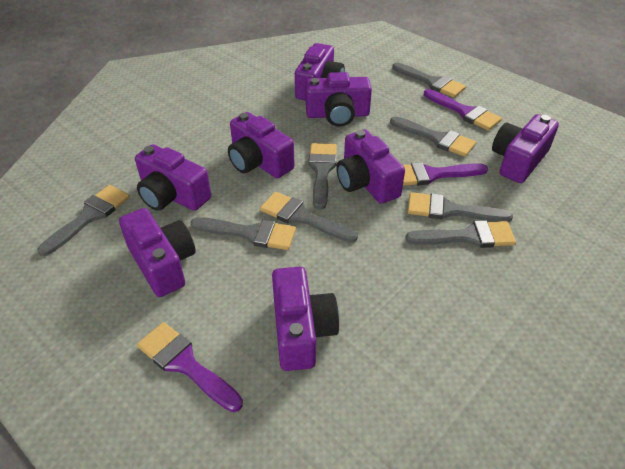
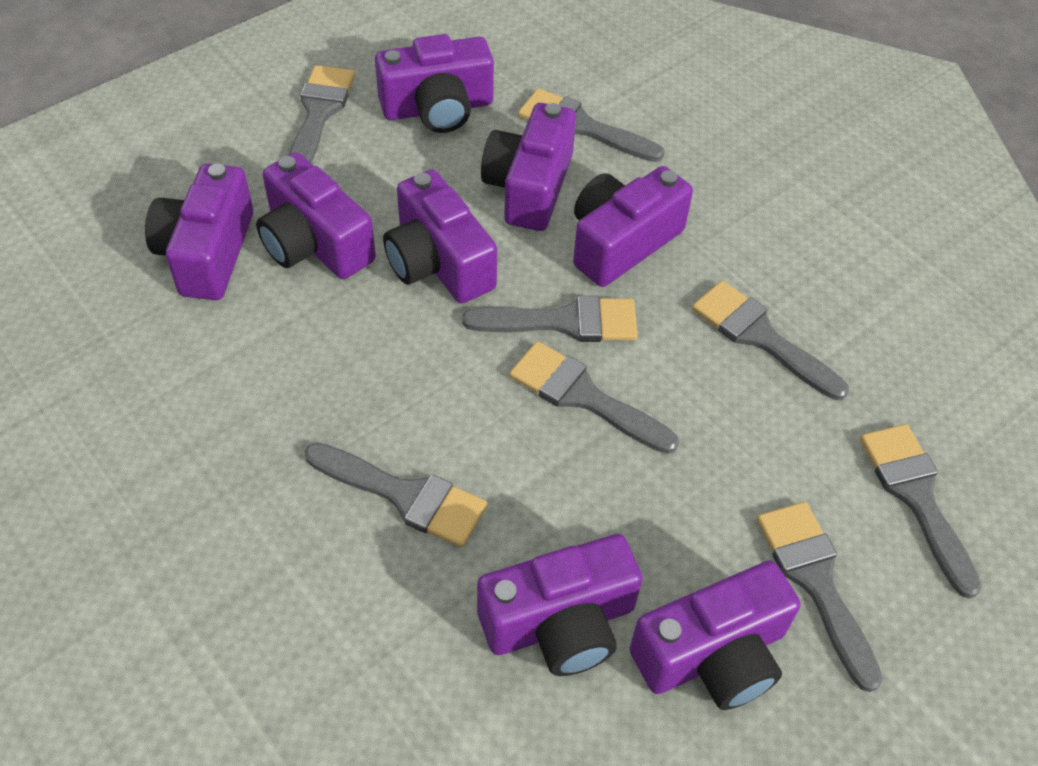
purple brush: 3 -> 0

